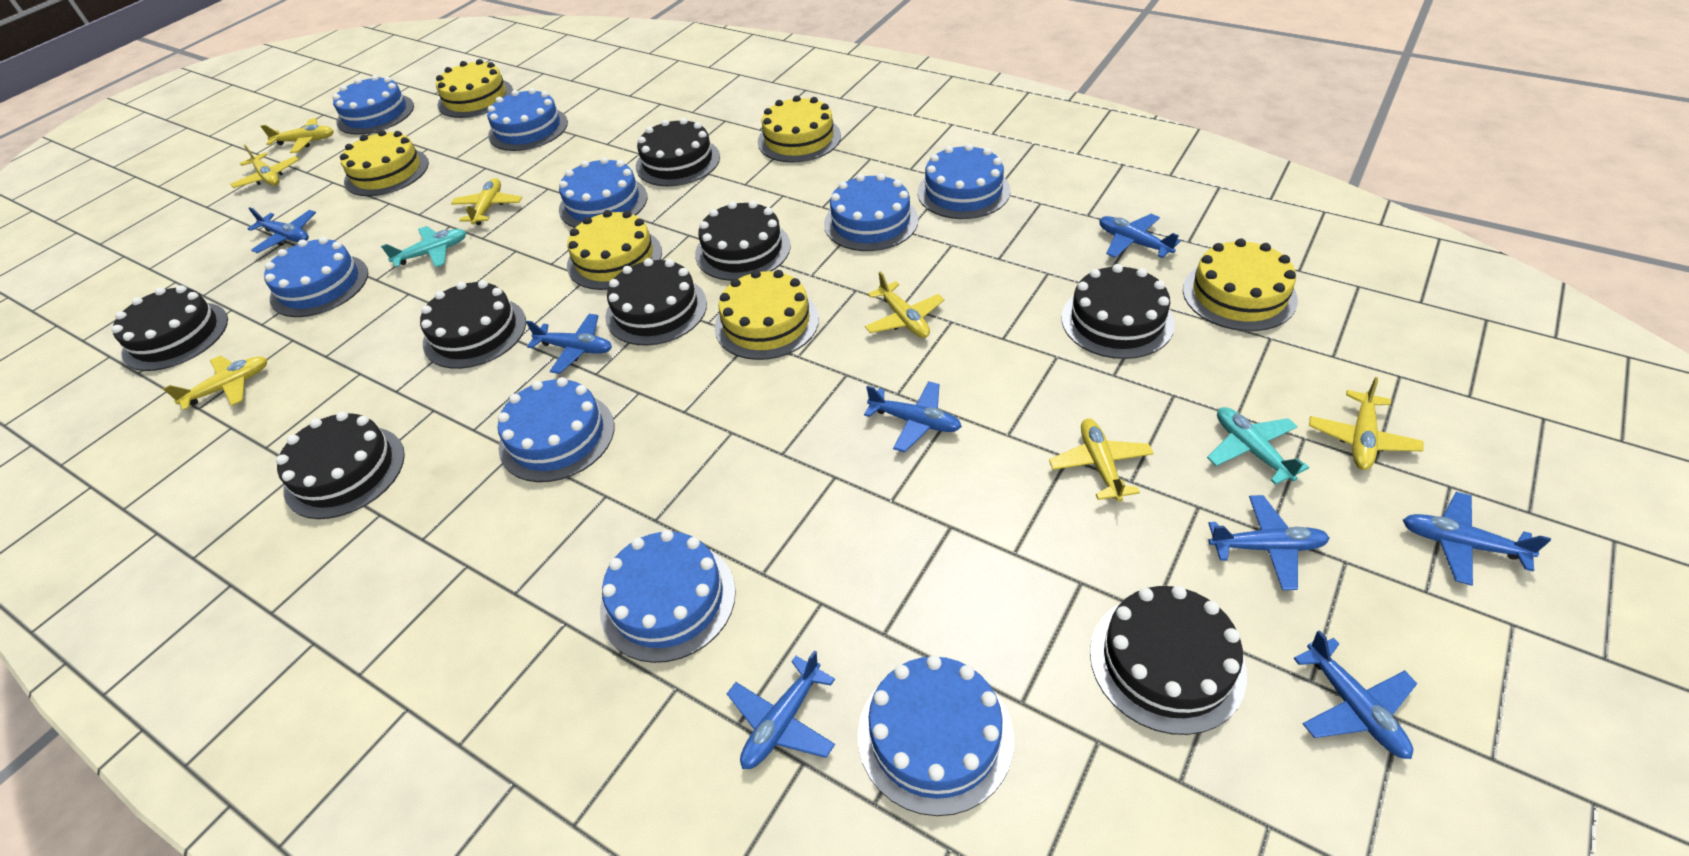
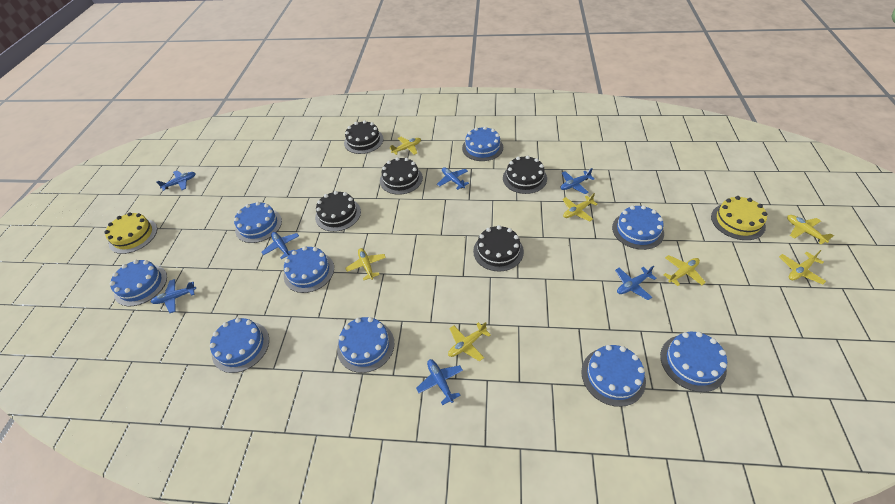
black cake: 8 -> 5
blue plane: 8 -> 7
turquoise plane: 2 -> 0
yellow cake: 6 -> 2

